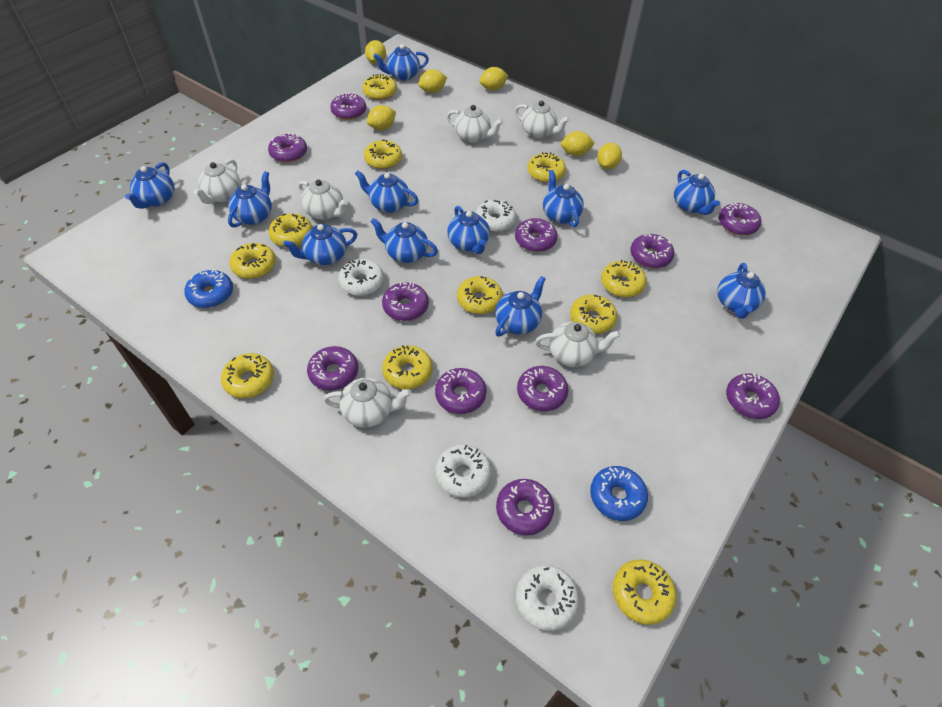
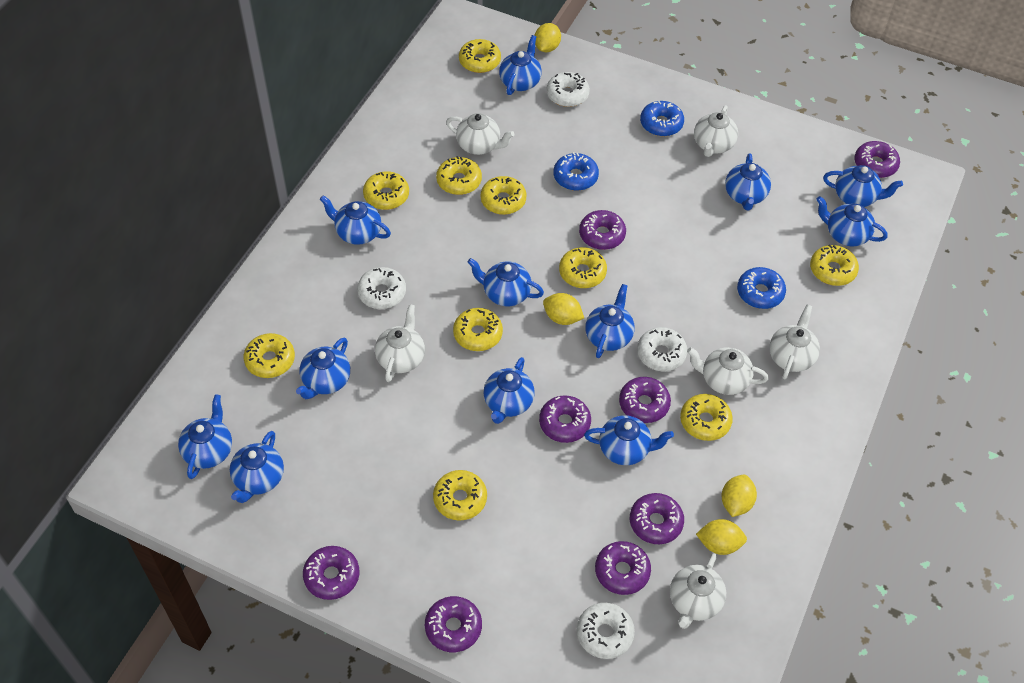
blue donut: 2 -> 3
blue teapot: 11 -> 12
purple donut: 11 -> 8
yellow donut: 11 -> 10
yellow lemon: 6 -> 4

